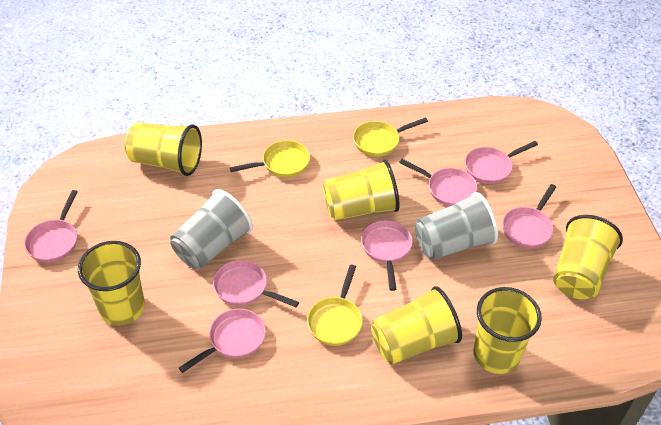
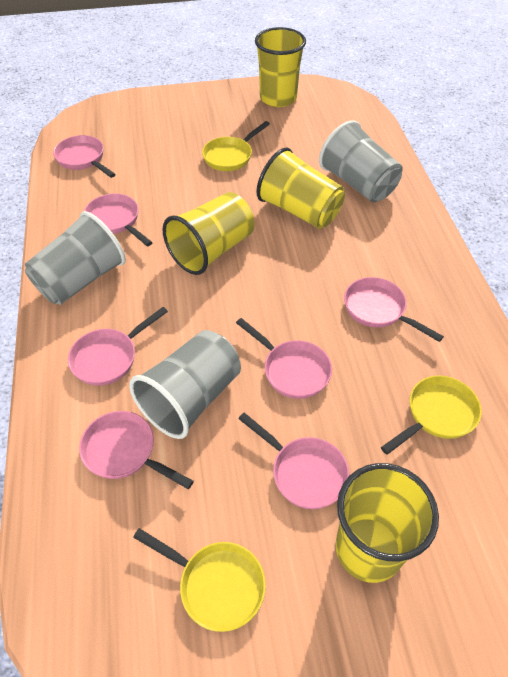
grey cup: 2 -> 3
yellow cup: 6 -> 4

